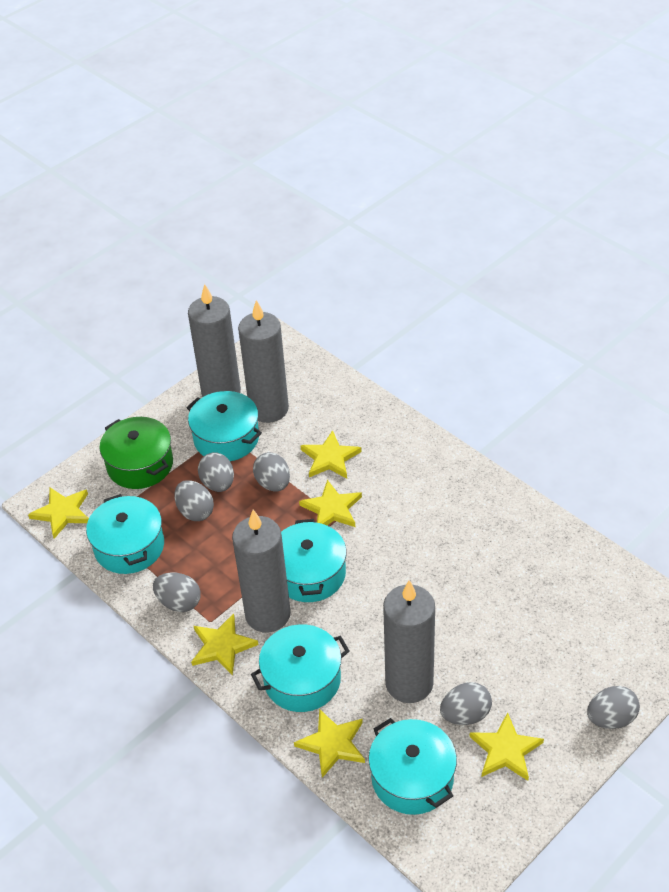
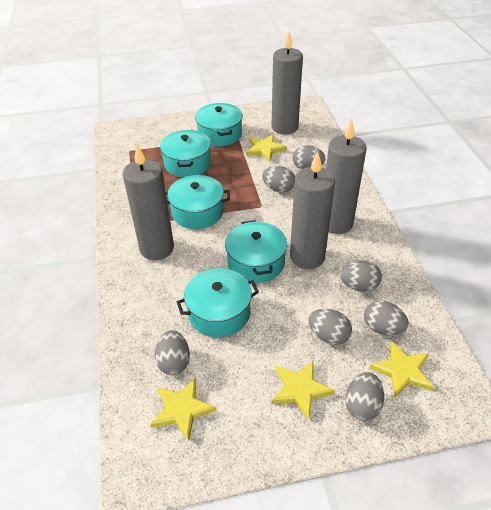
green pot: 1 -> 0
grey egg: 6 -> 7
yellow star: 6 -> 4

